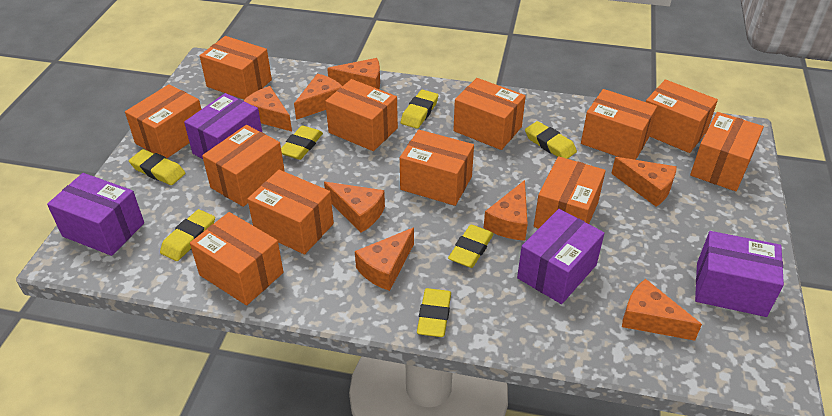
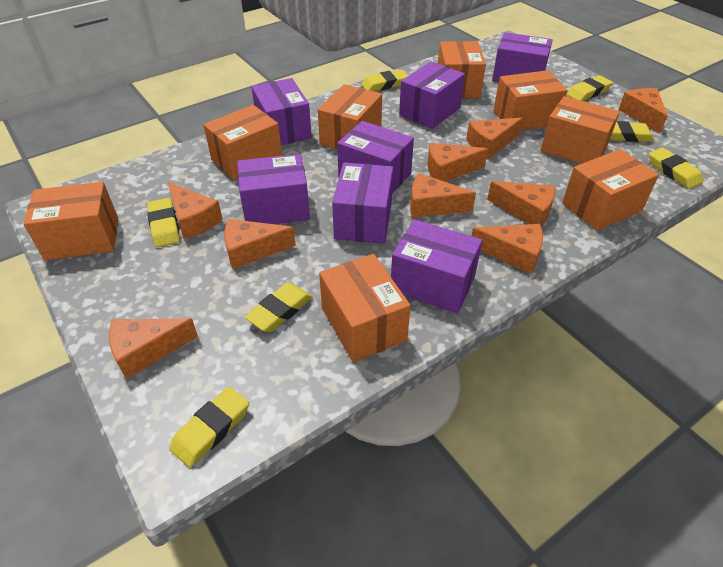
orange box: 12 -> 8
orange cheese: 8 -> 9
purple box: 4 -> 7

